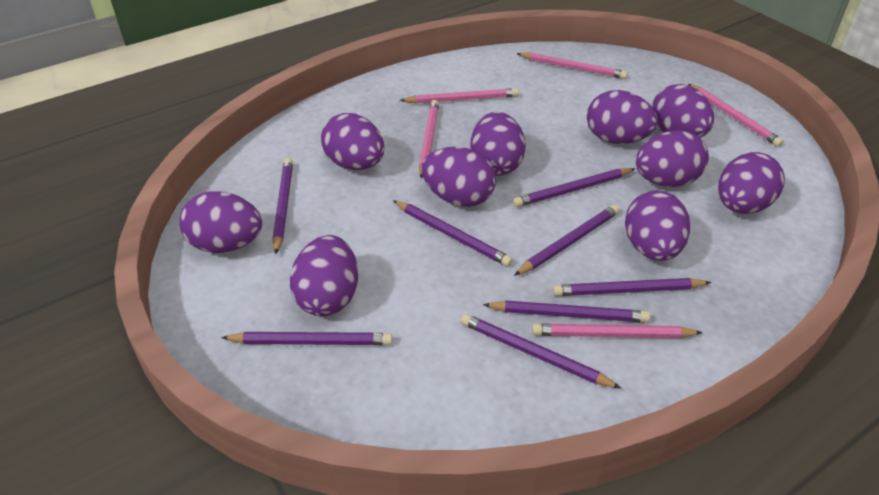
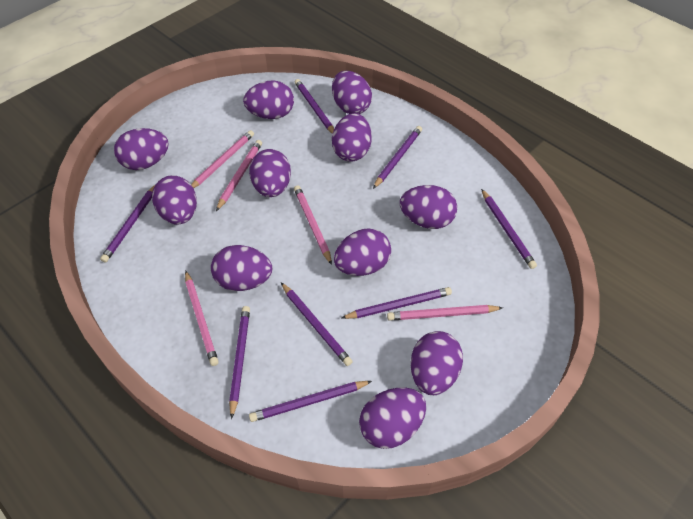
purple egg: 10 -> 11

